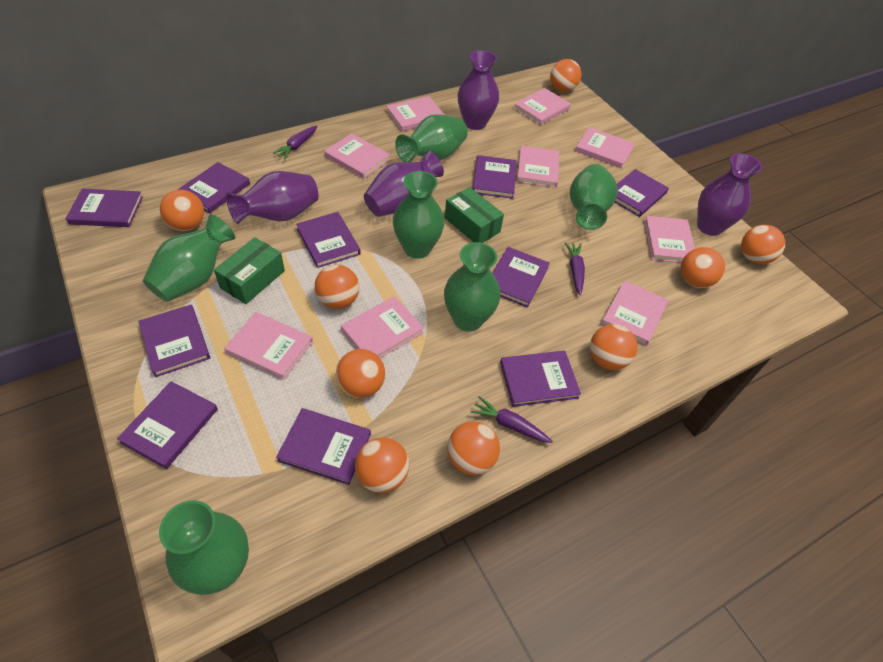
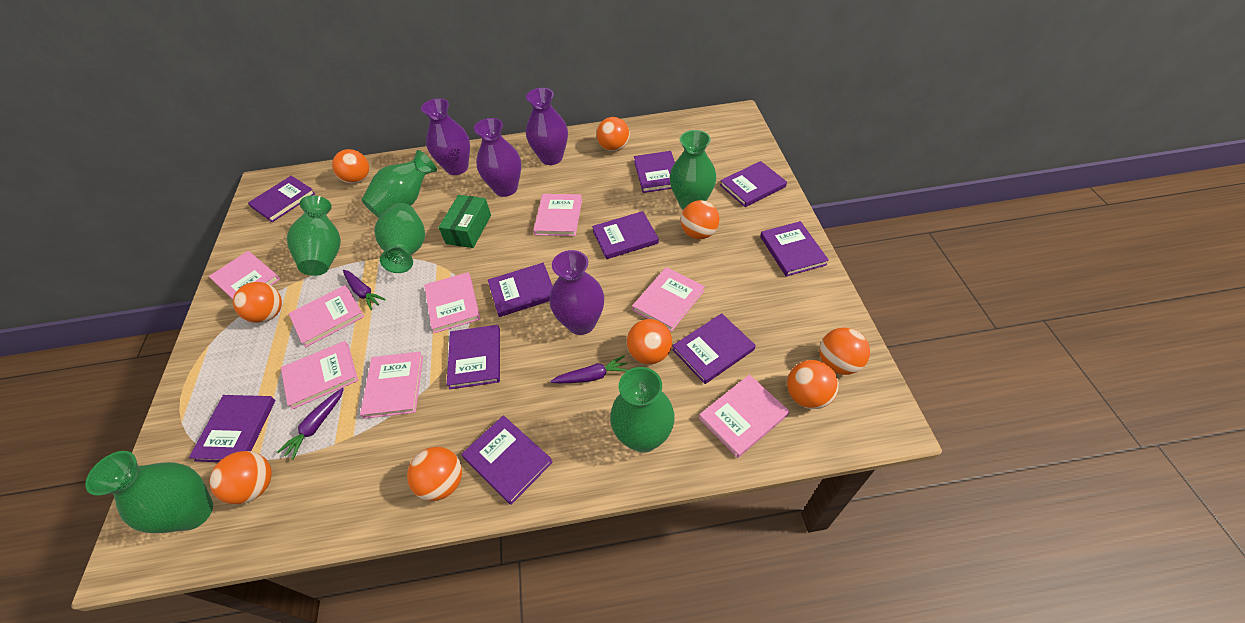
green box: 2 -> 1
pink book: 9 -> 8

